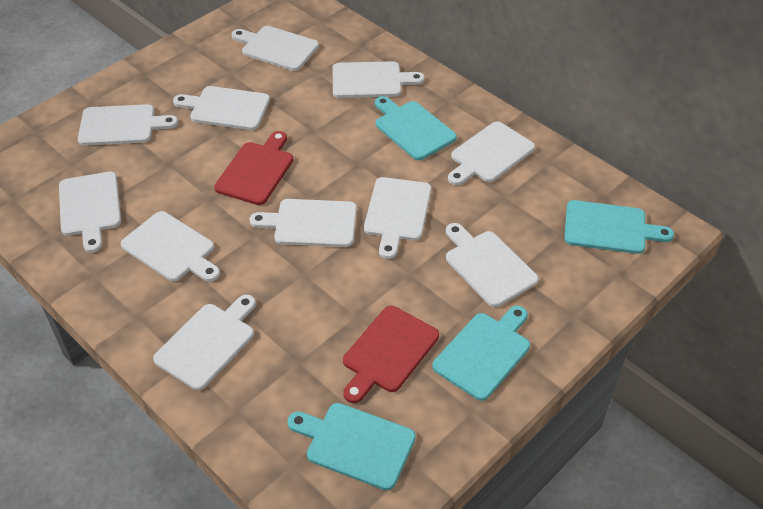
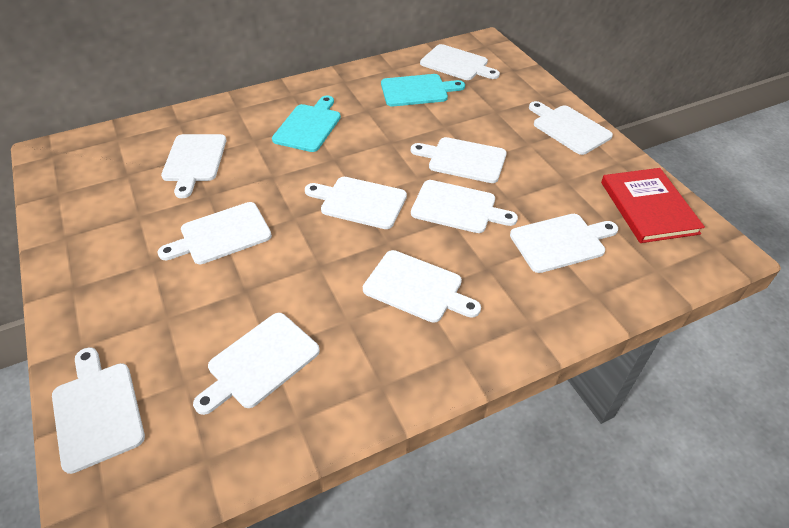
red book: 0 -> 1
red cutting board: 2 -> 0
turquoise cutting board: 4 -> 2

